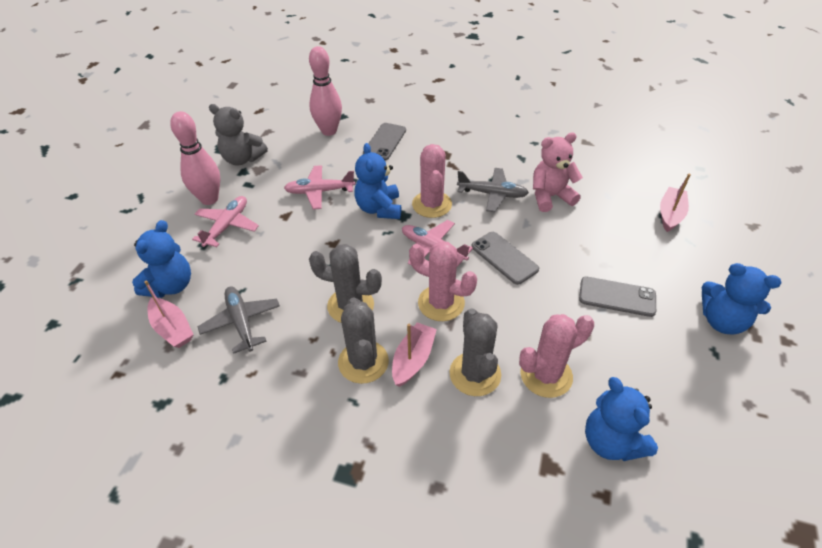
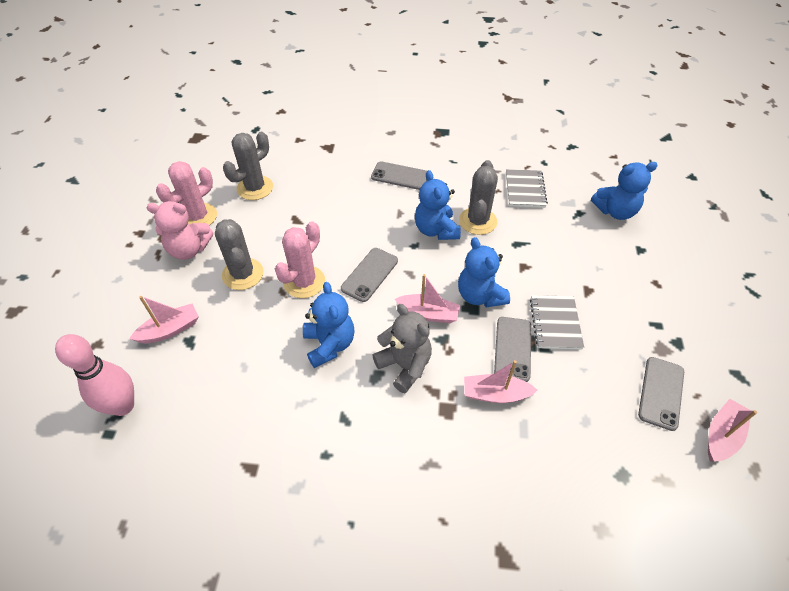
grey notebook: 0 -> 2
grey phone: 3 -> 4
grey plane: 2 -> 0
pink boat: 3 -> 4
pink bowling pin: 2 -> 1
pink cactus: 3 -> 2
pink plane: 3 -> 0

